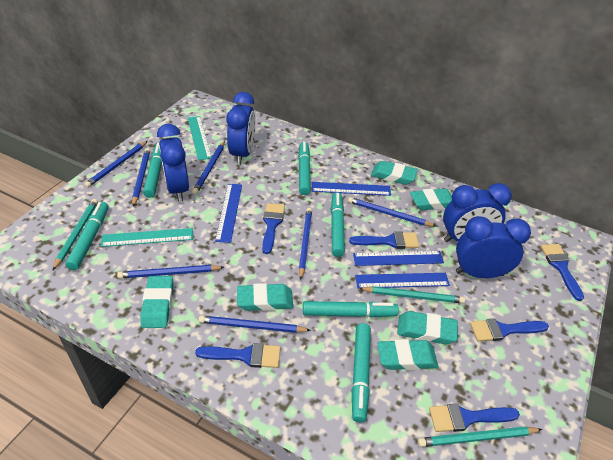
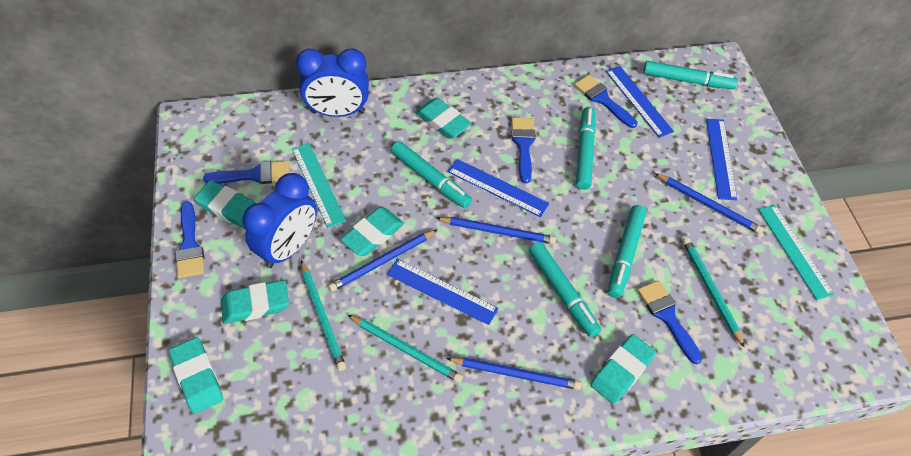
blue brush: 6 -> 5
blue clock: 4 -> 2
blue pencil: 7 -> 4
turquoise marker: 6 -> 5

